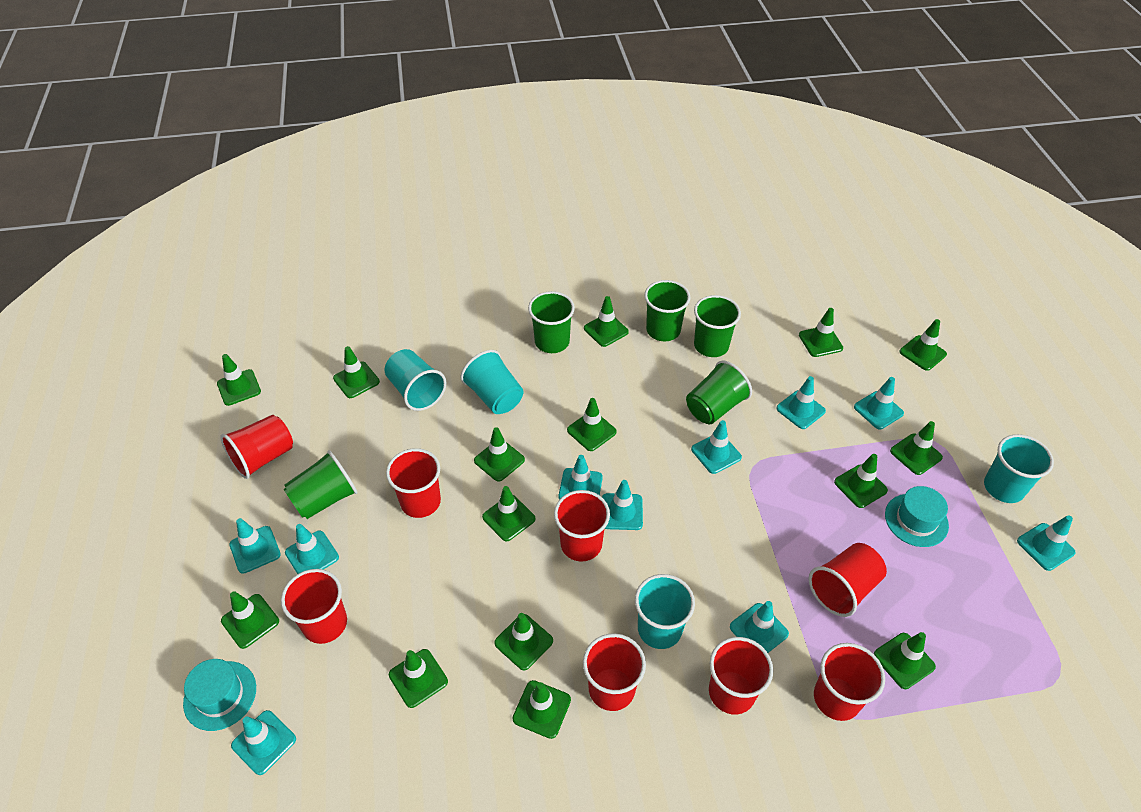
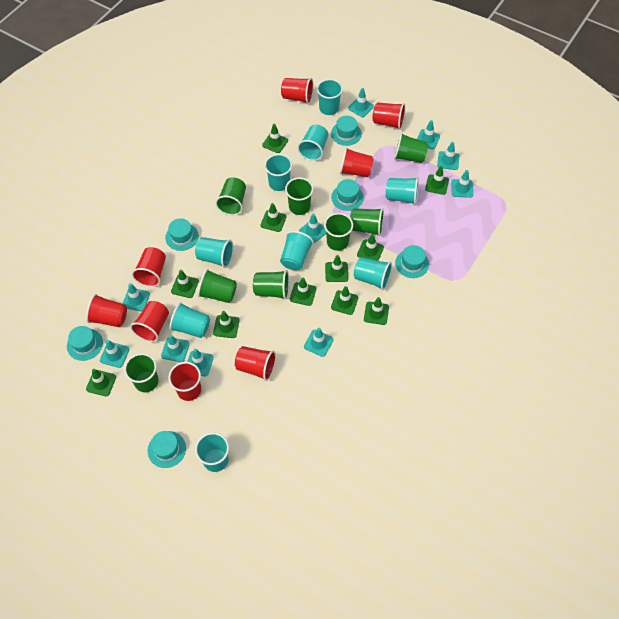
green cup: 5 -> 8
green traffic cone: 15 -> 11
turquoise cup: 4 -> 9
turquoise hat: 2 -> 6

